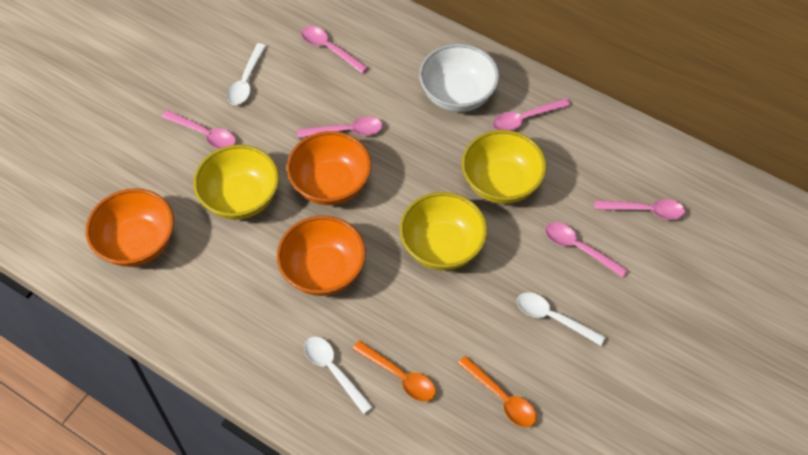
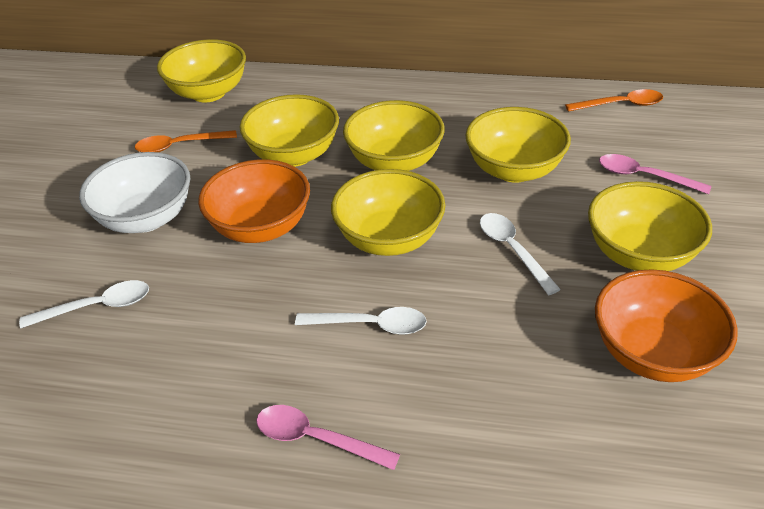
orange bowl: 3 -> 2
pink spoon: 6 -> 2
yellow bowl: 3 -> 6

